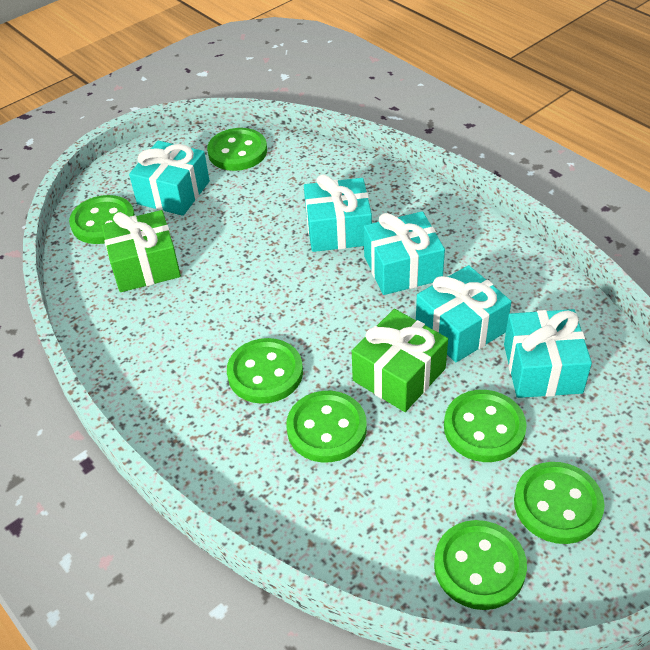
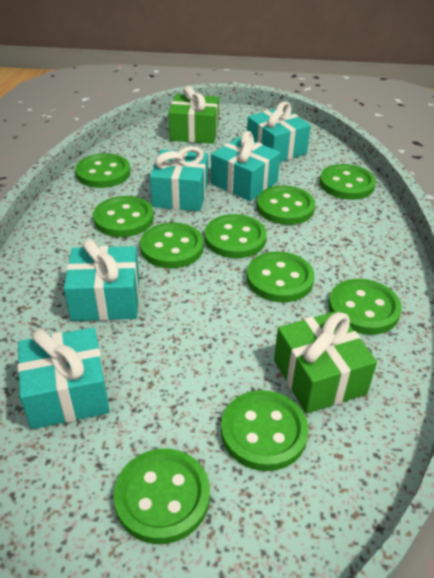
green button: 7 -> 10

